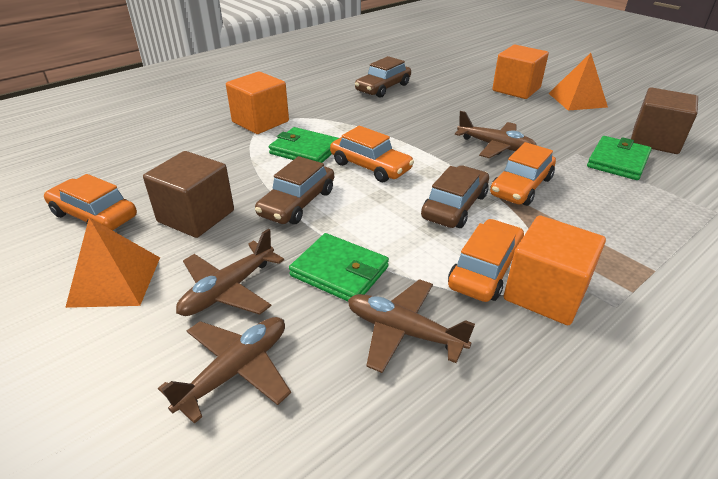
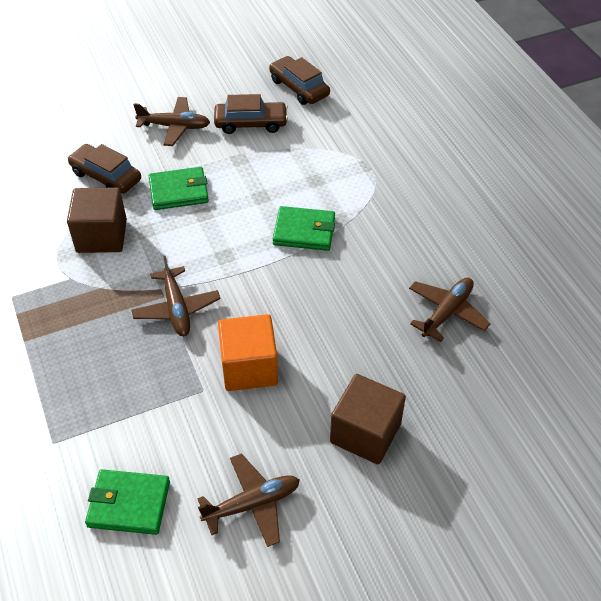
orange car: 4 -> 0
orange cube: 3 -> 1
orange pyramid: 2 -> 0

